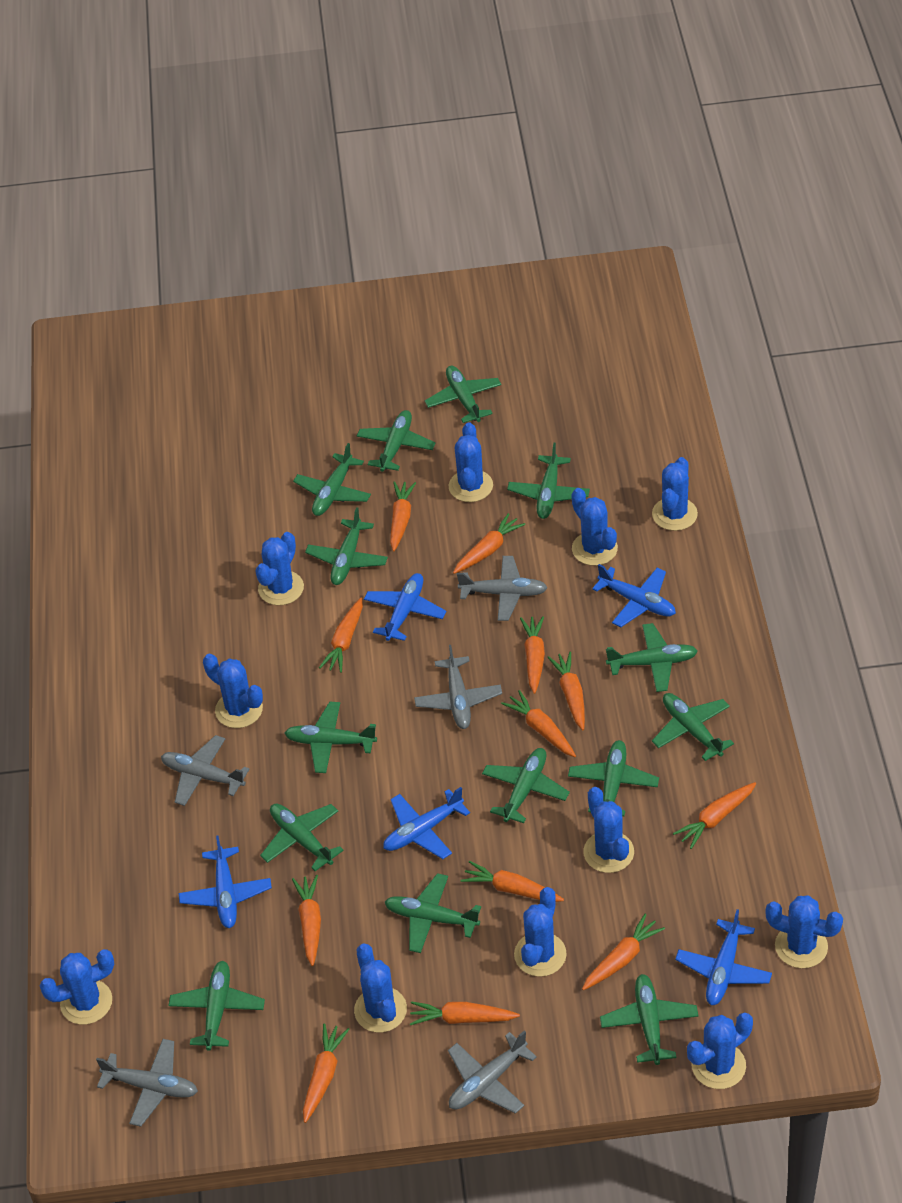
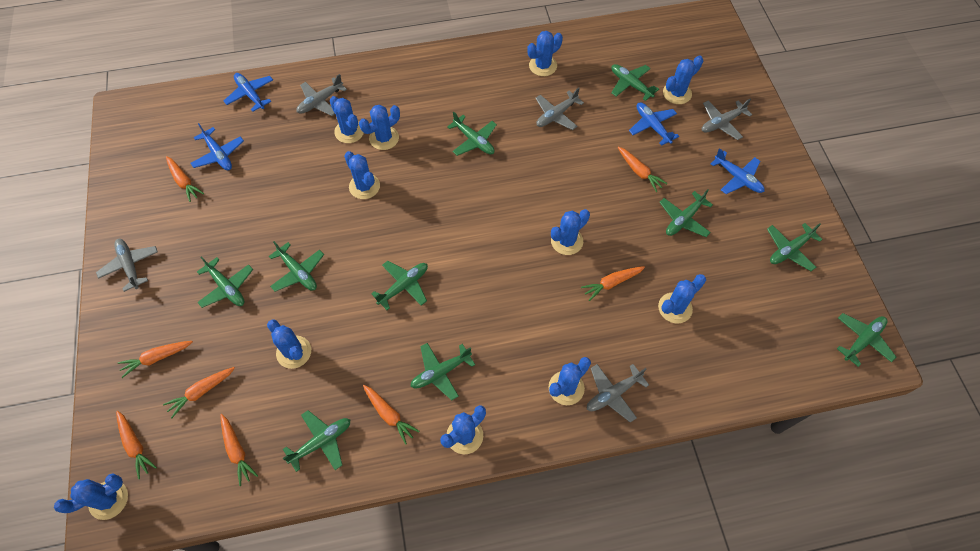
blue plane: 5 -> 4
green plane: 14 -> 10
orange carrot: 12 -> 8

